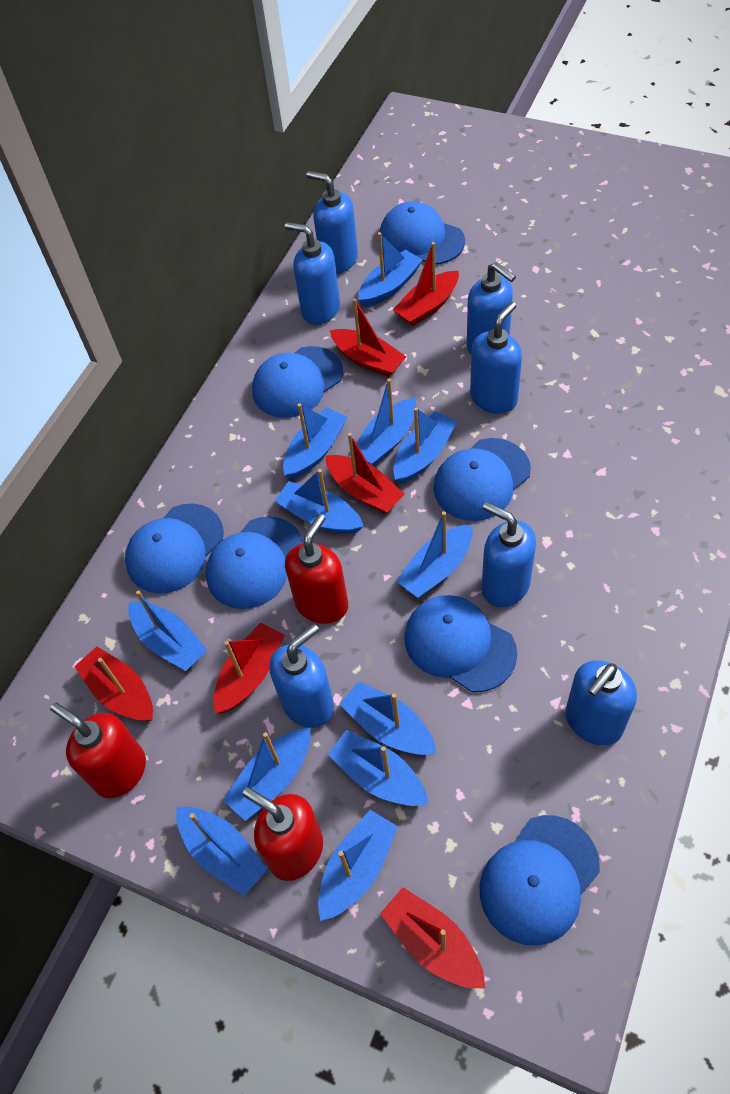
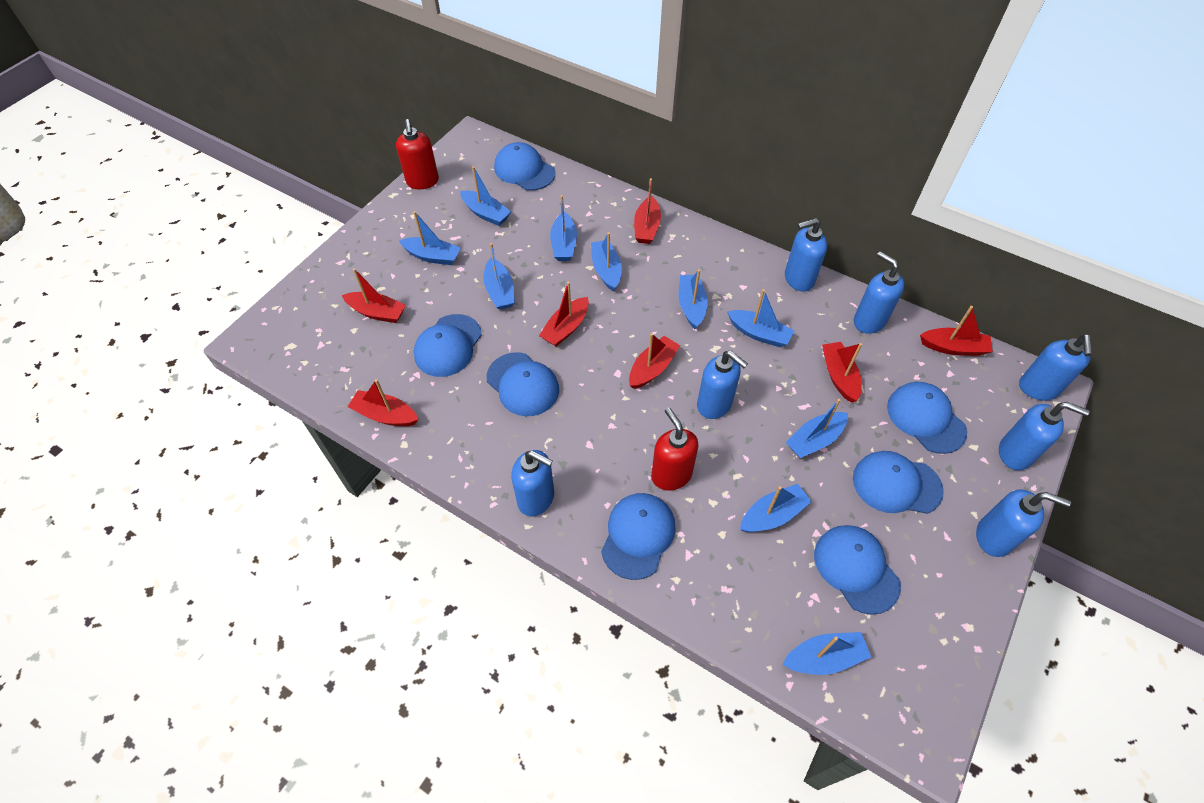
blue boat: 12 -> 10
red boat: 6 -> 7
red soap dispenser: 3 -> 2

